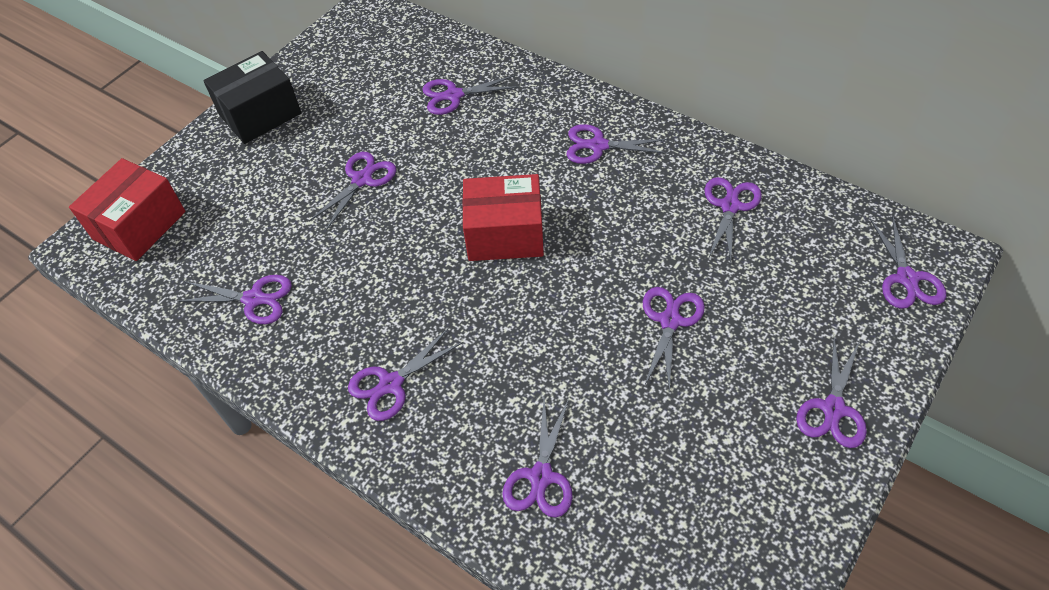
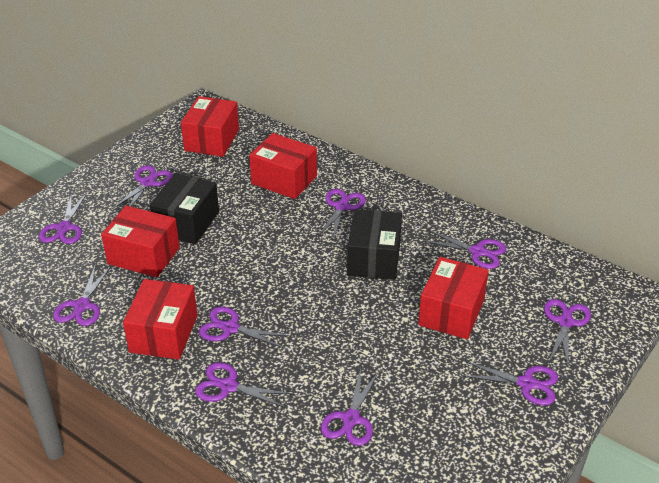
black box: 1 -> 2
red box: 2 -> 5

